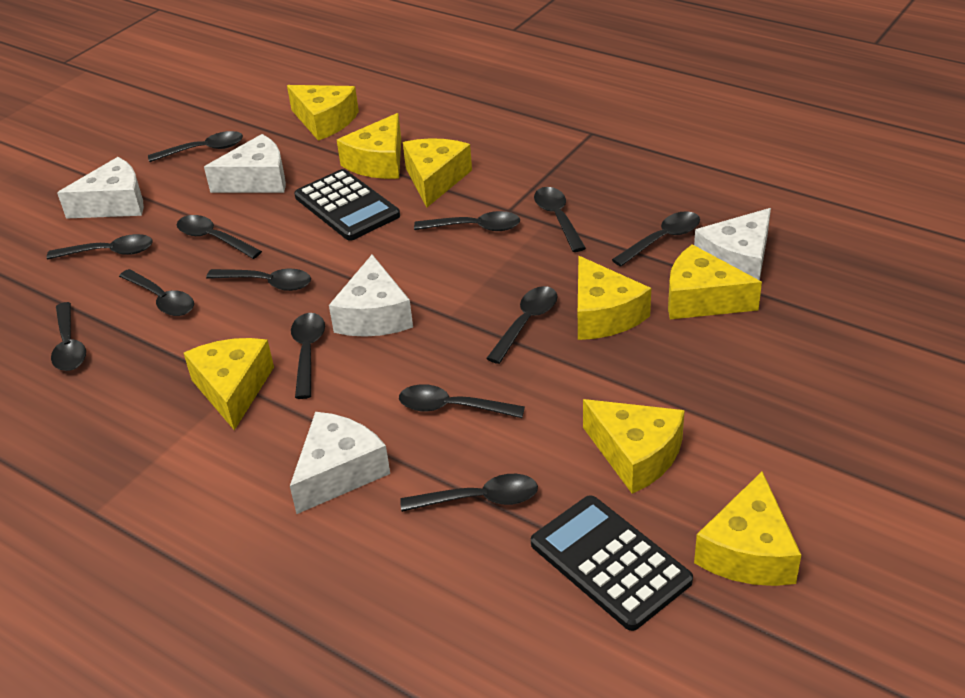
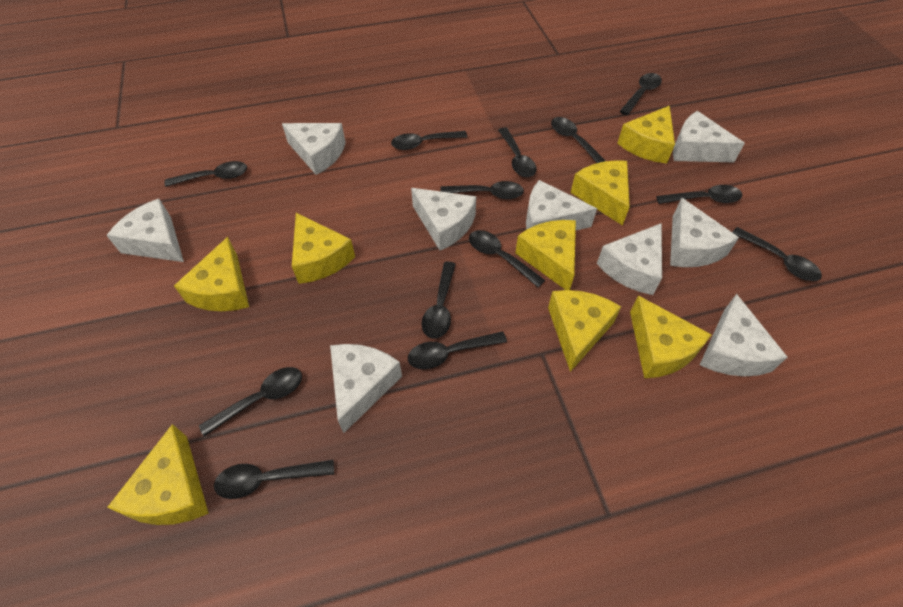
black calculator: 2 -> 0
white cheese: 5 -> 9

